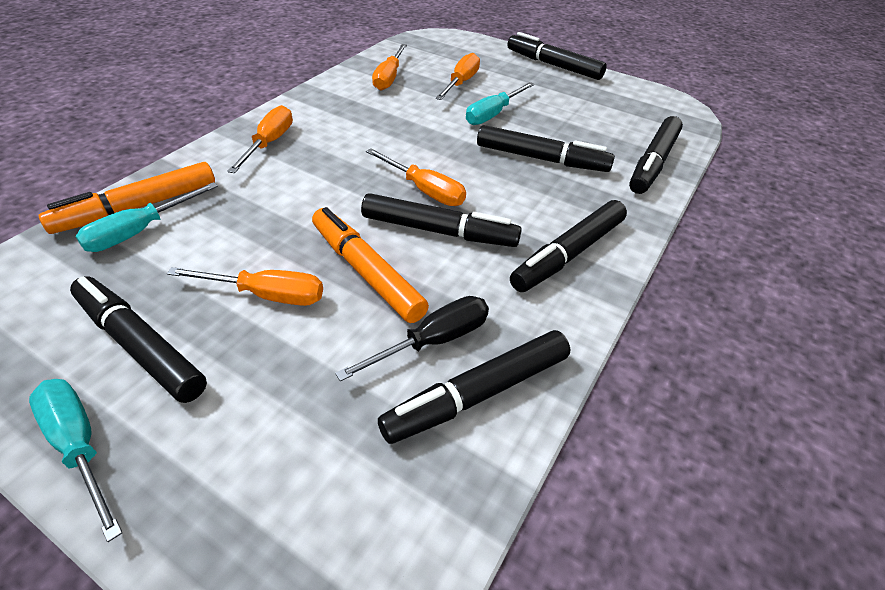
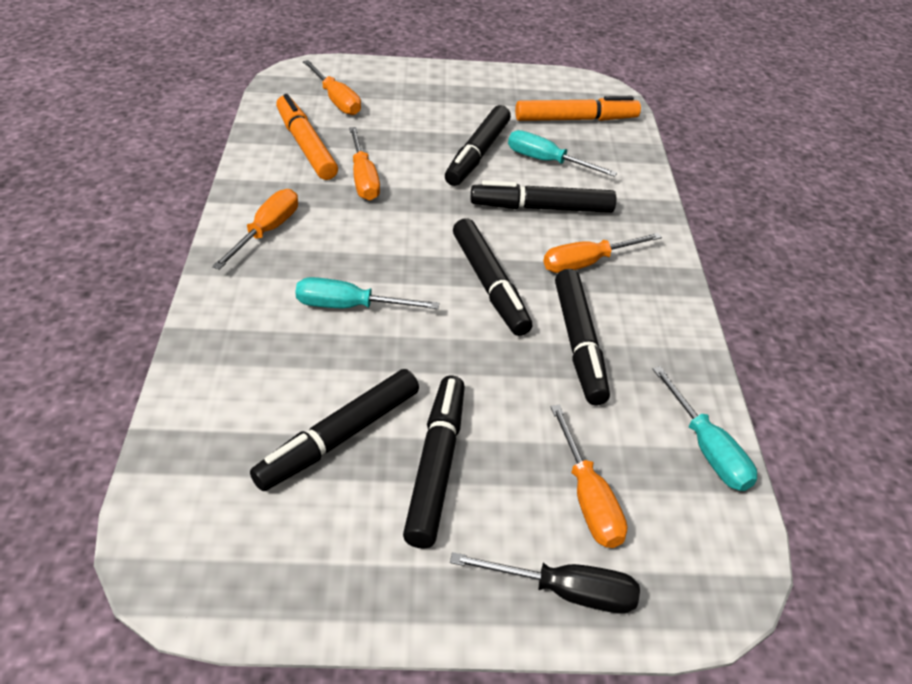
black marker: 7 -> 6

